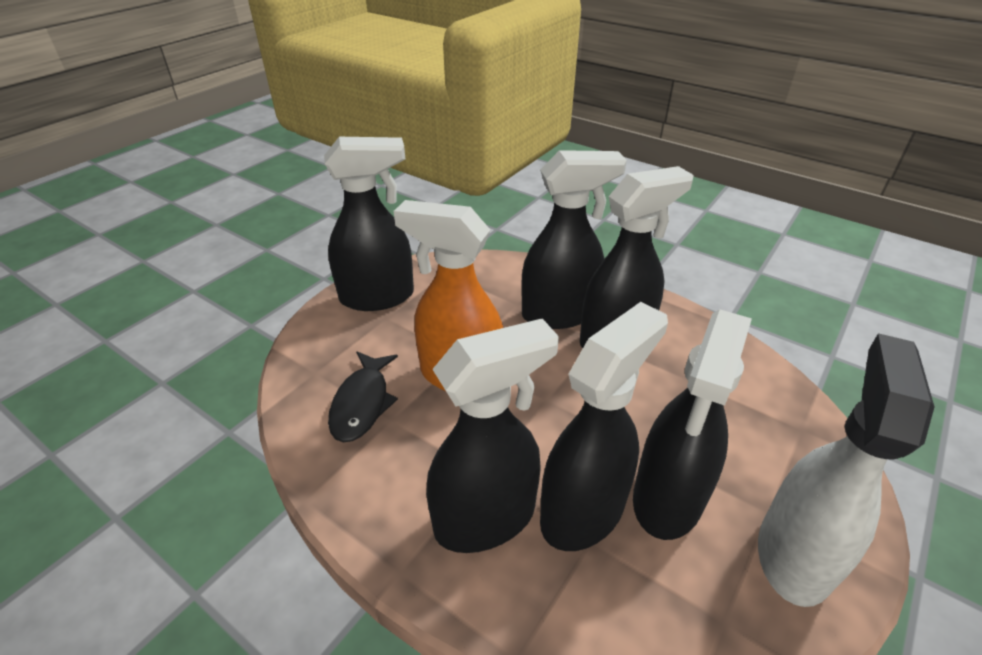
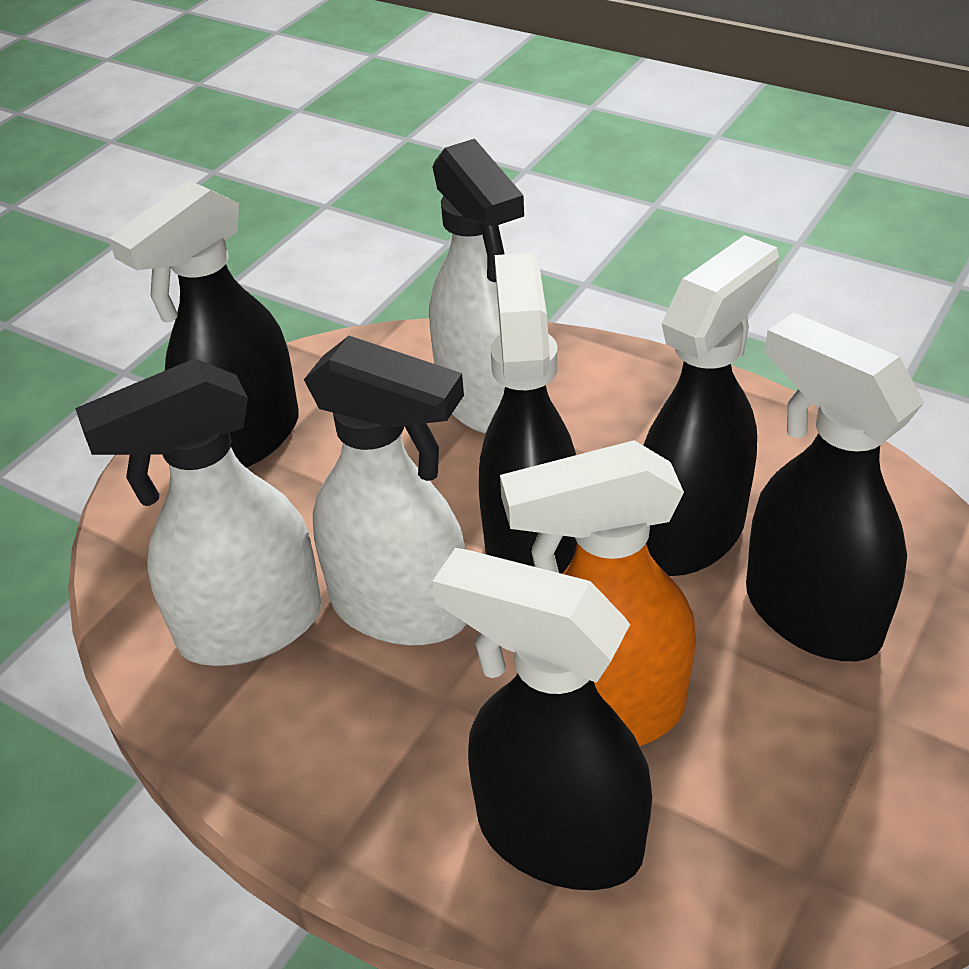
black fish: 1 -> 0
black spray bottle: 6 -> 5
white spray bottle: 1 -> 3

